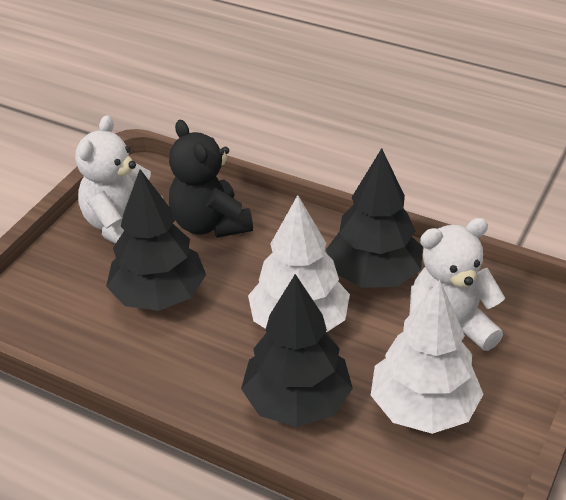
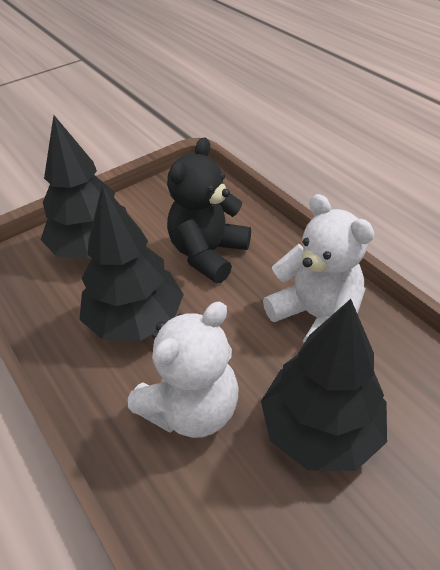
white tree: 2 -> 0

